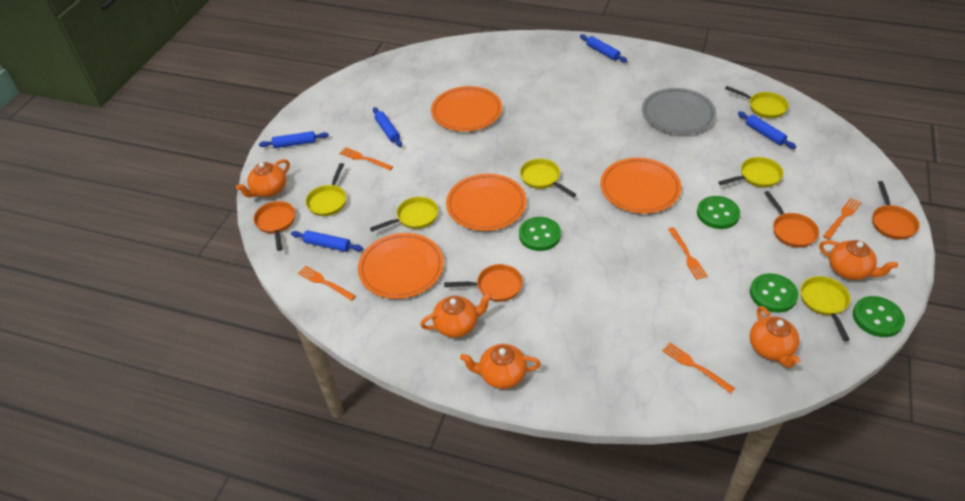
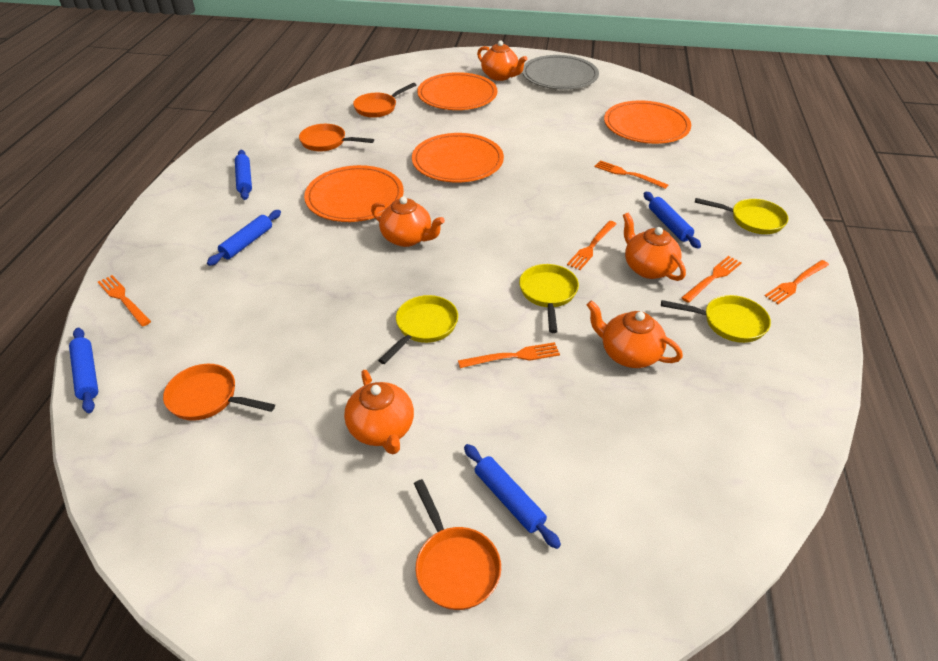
green button: 4 -> 0
orange fork: 5 -> 6
yellow pan: 6 -> 4

